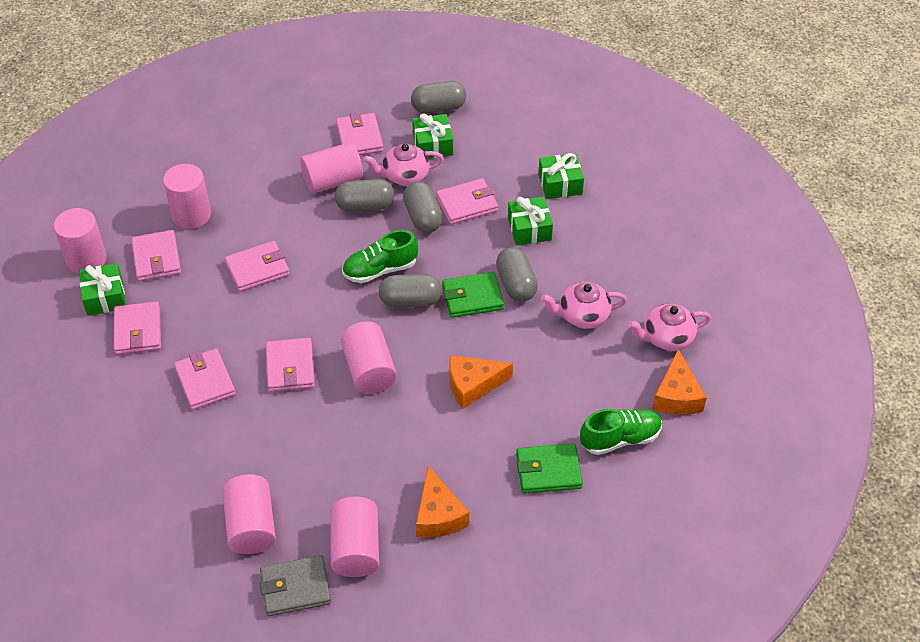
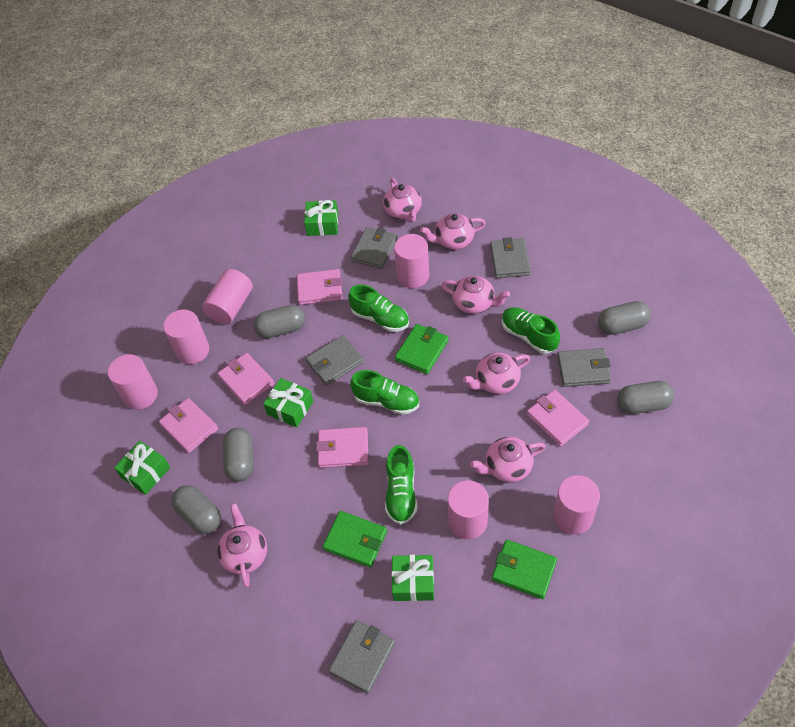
green shoe: 2 -> 4
green wallet: 2 -> 3
grey wallet: 1 -> 5
orange cheese: 3 -> 0
pink teapot: 3 -> 6
pink wallet: 7 -> 5

